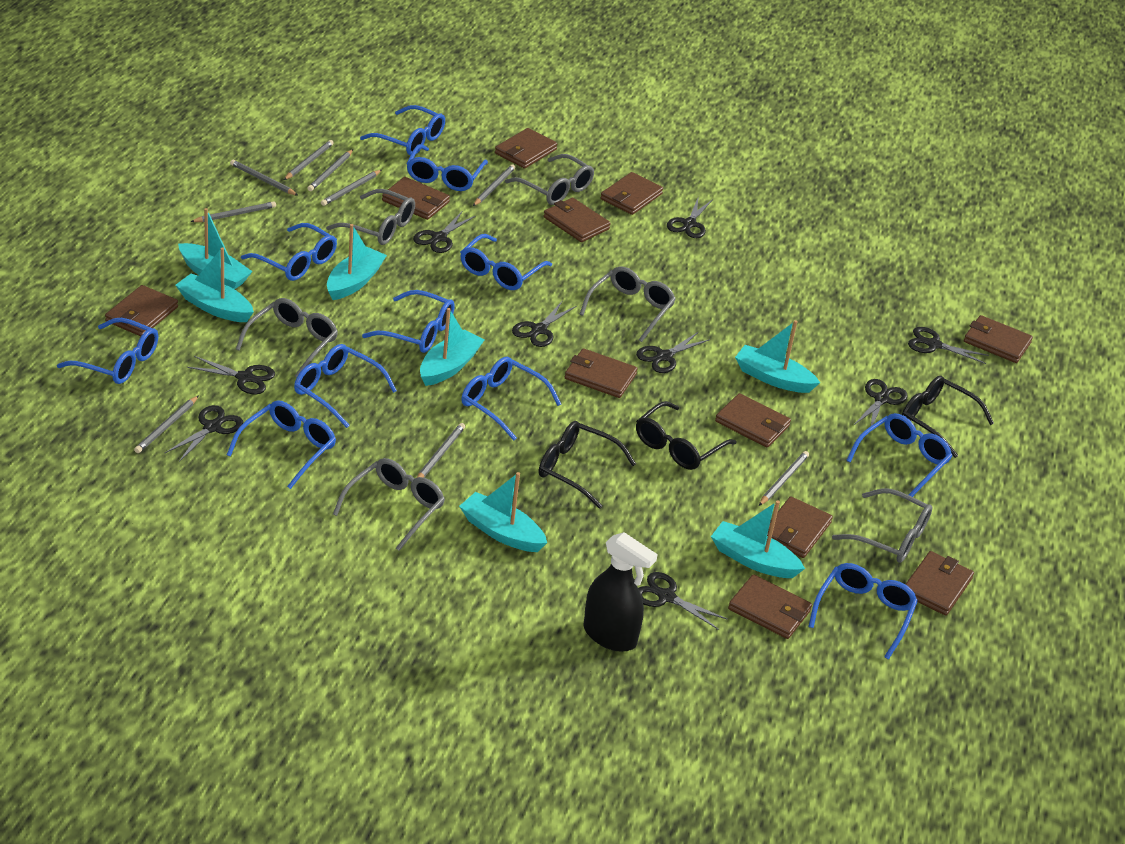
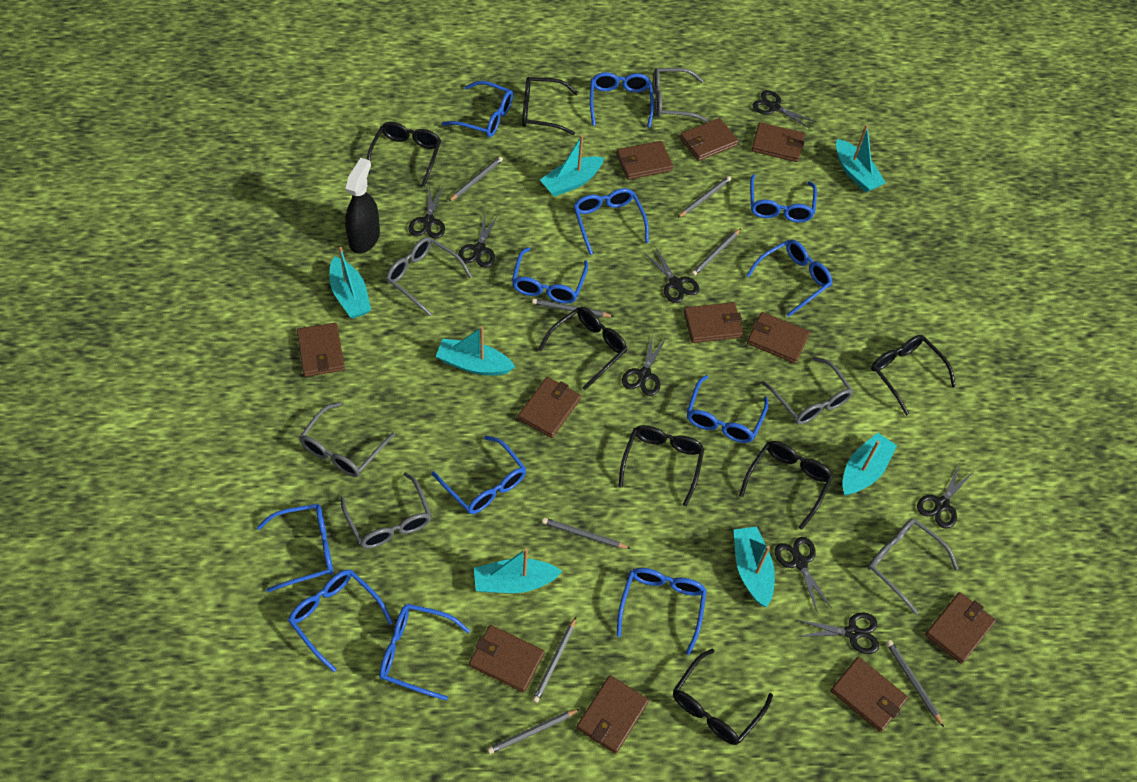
black glasses: 3 -> 7
black scissors: 9 -> 8
blue glasses: 11 -> 12
grey pencil: 9 -> 8

